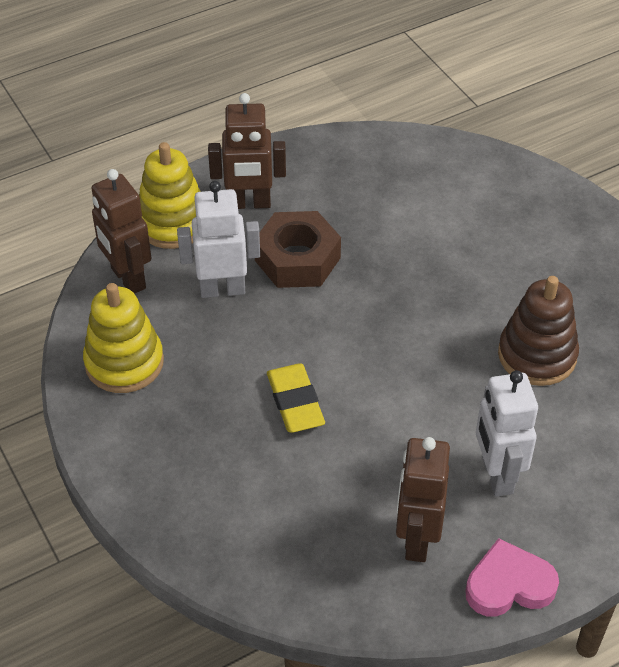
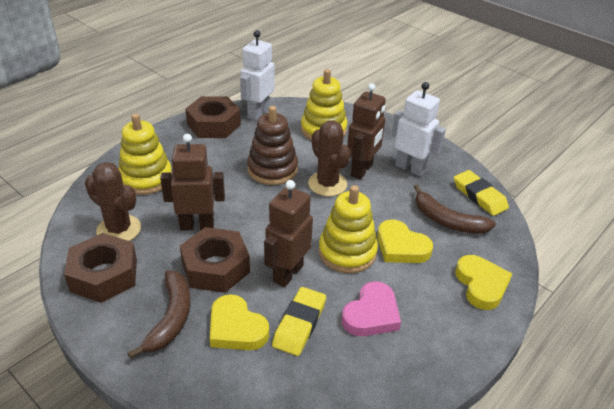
brown banana: 0 -> 2
brown cactus: 0 -> 2
brown nut: 1 -> 3
yellow eraser: 1 -> 2
yellow heart: 0 -> 3
yellow stacking toy: 2 -> 3

